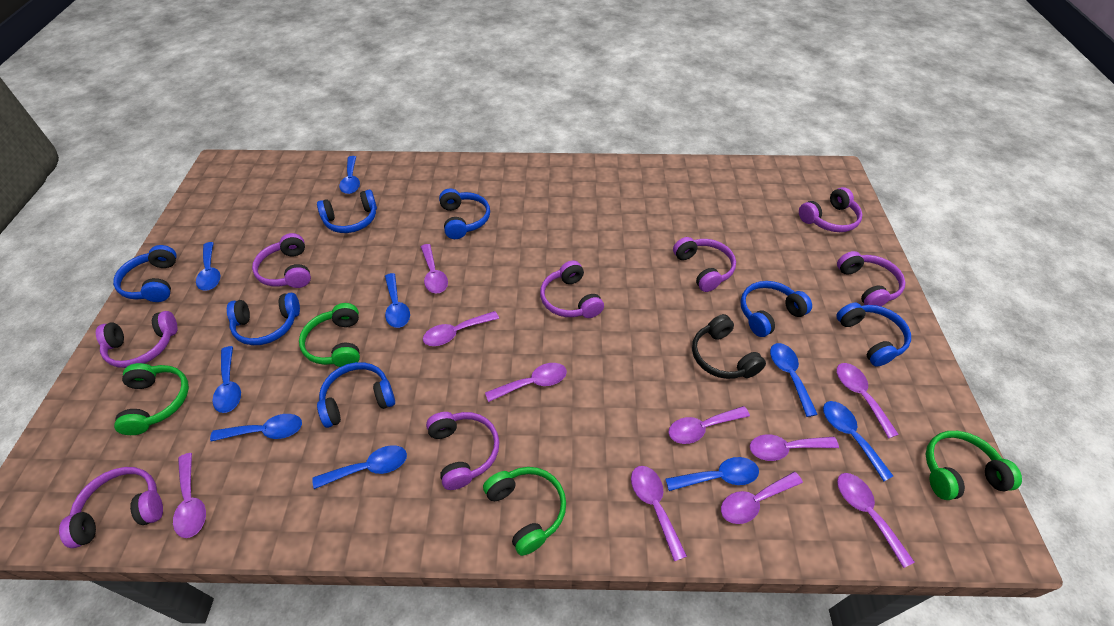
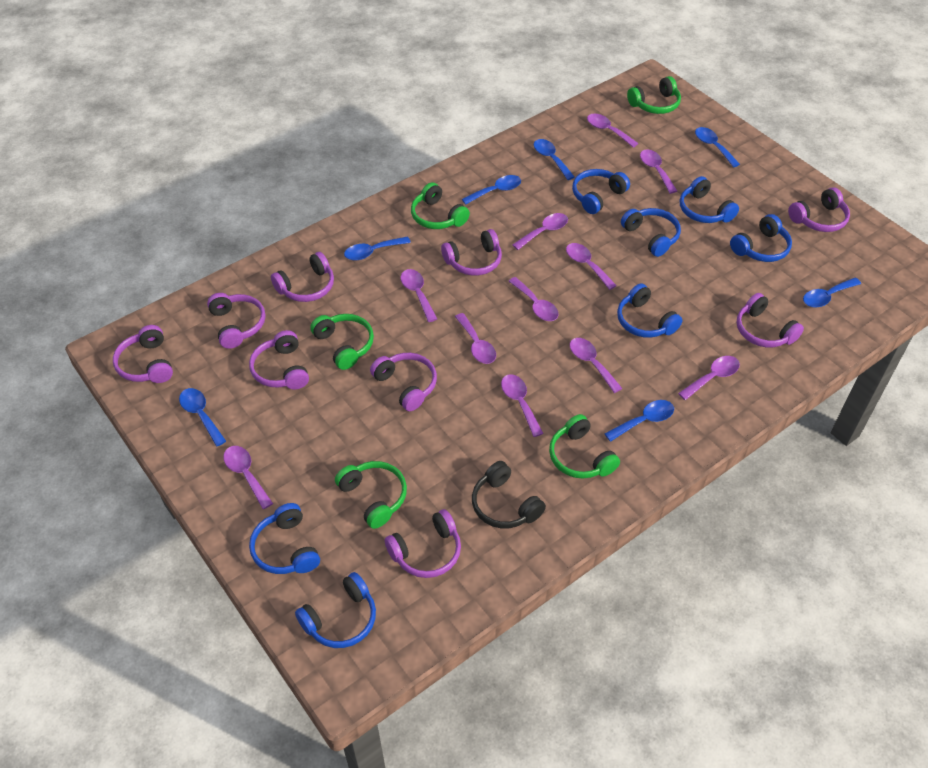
blue spoon: 9 -> 7
green headphones: 4 -> 5
purple headphones: 8 -> 9
purple spoon: 10 -> 11

